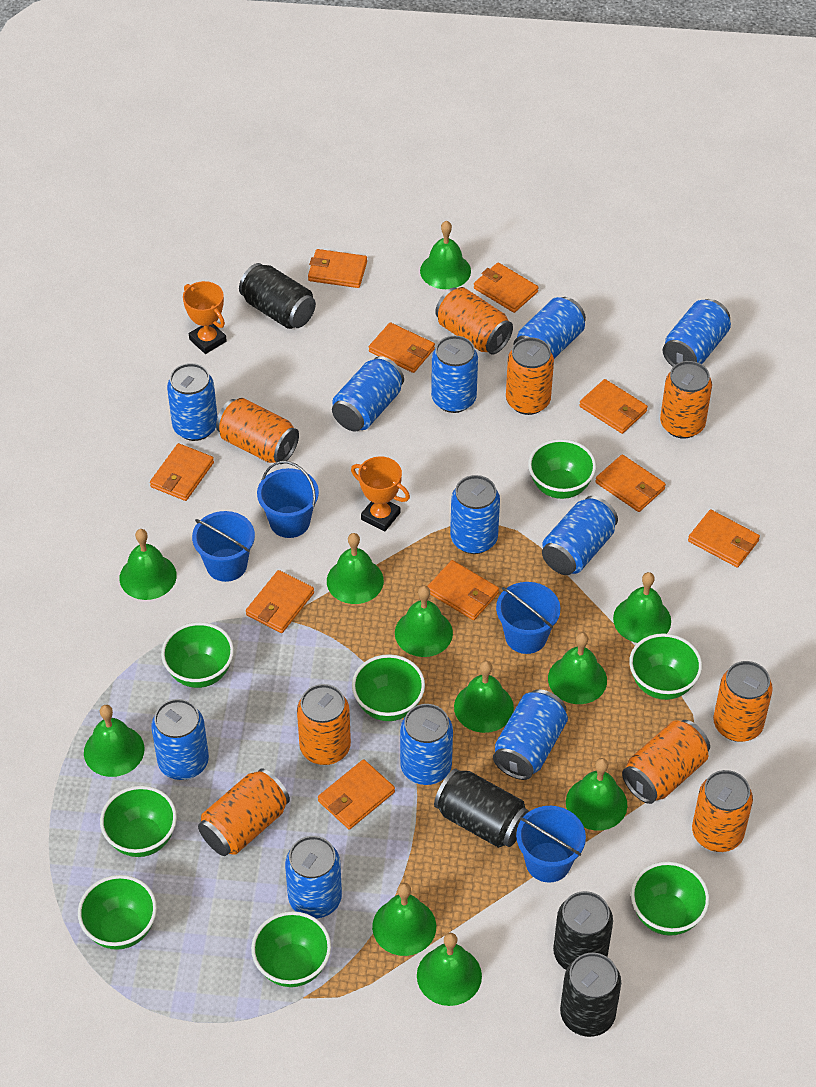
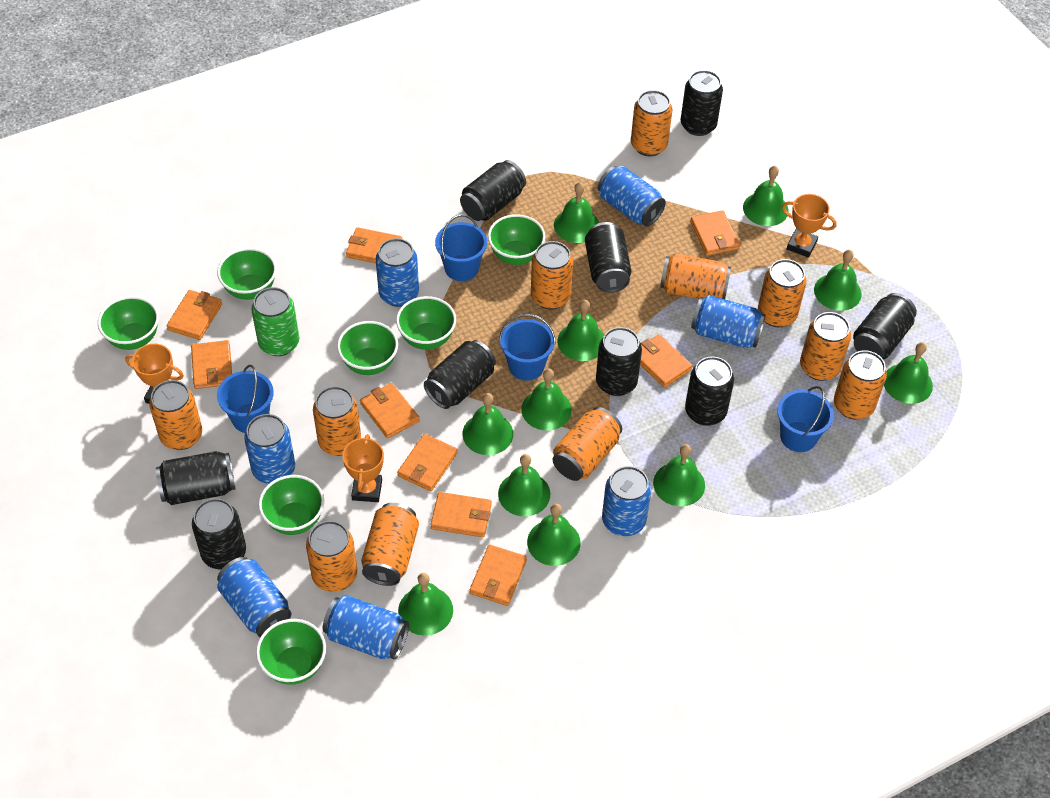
black can: 4 -> 9
blue can: 11 -> 7
green bowl: 8 -> 7
green can: 0 -> 1
orange can: 9 -> 11
orange trophy: 2 -> 3
orange wallet: 10 -> 9

